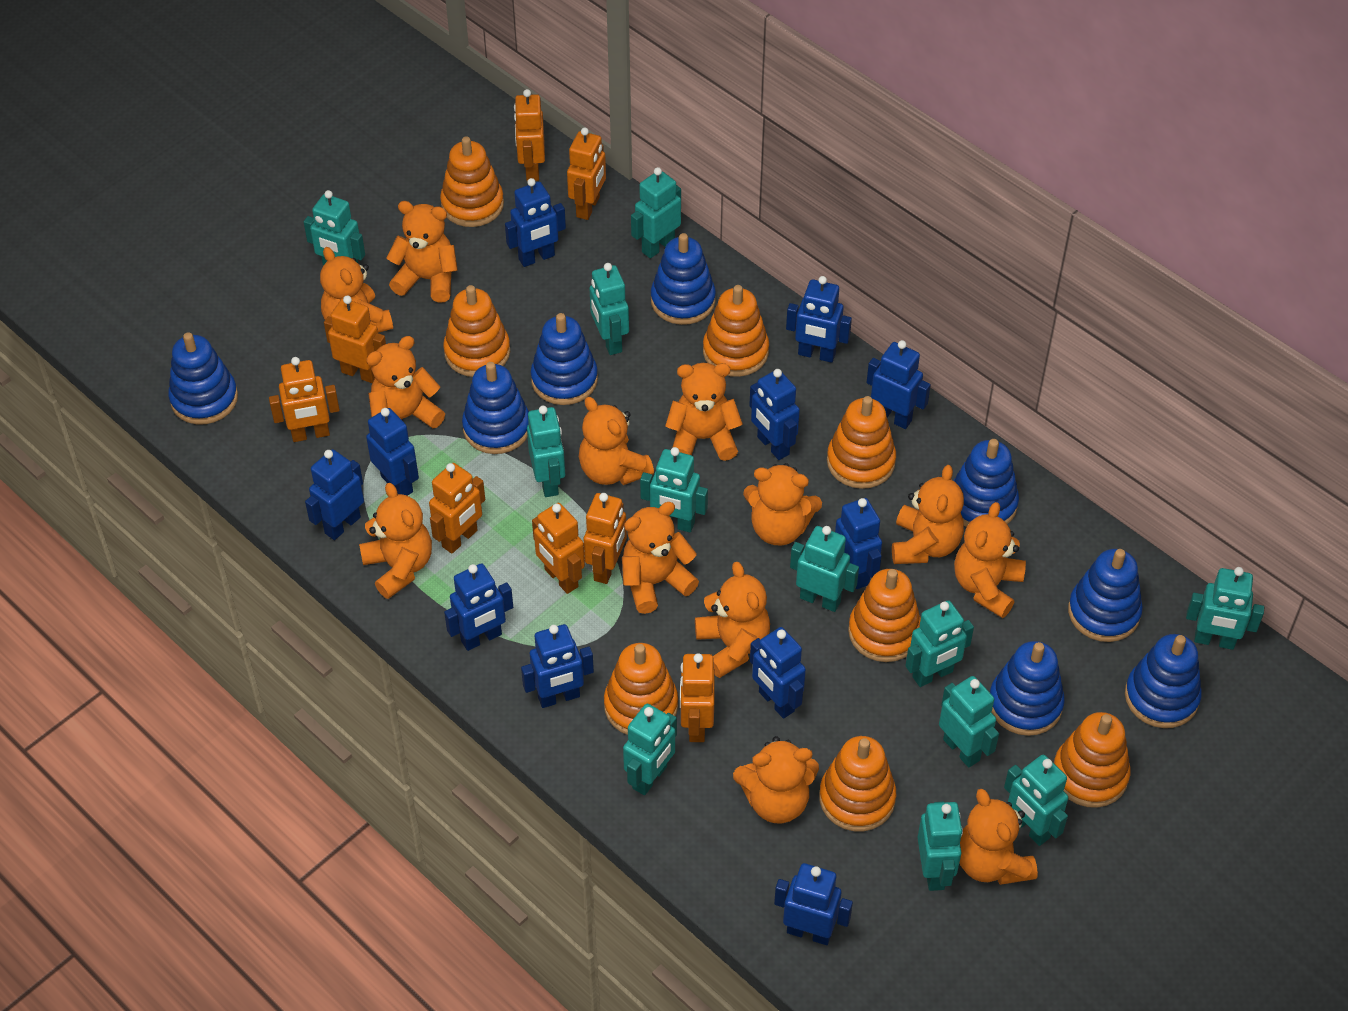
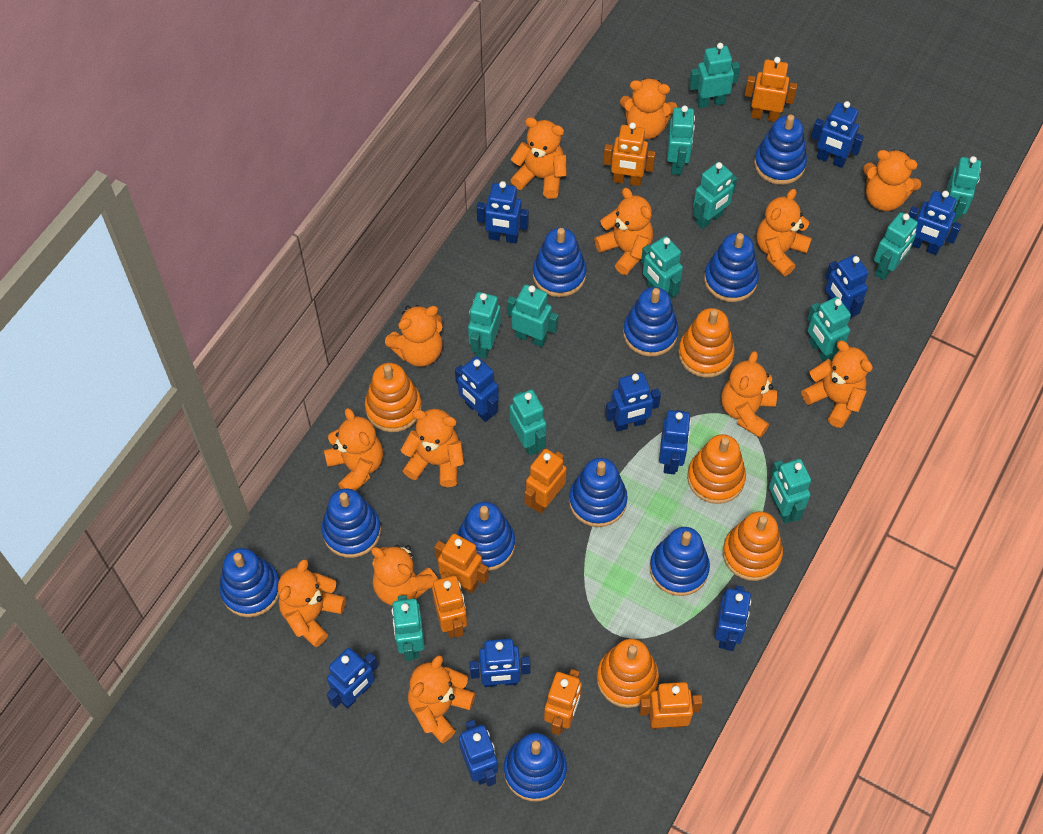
blue stacking toy: 8 -> 10
orange robot: 8 -> 7
orange stacking toy: 8 -> 5

